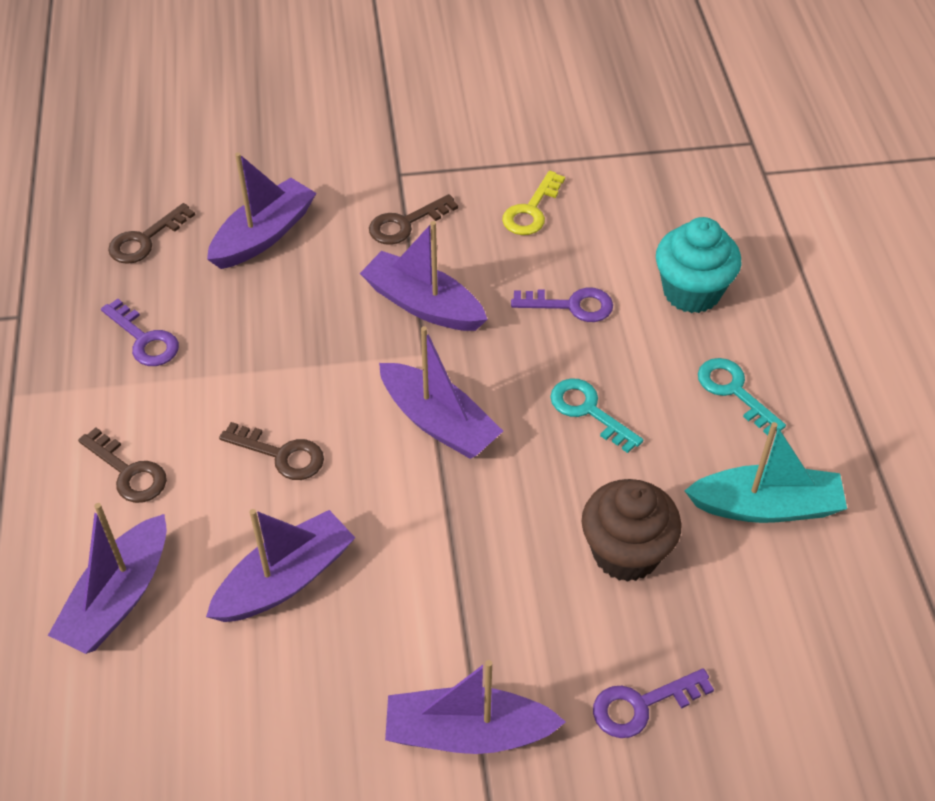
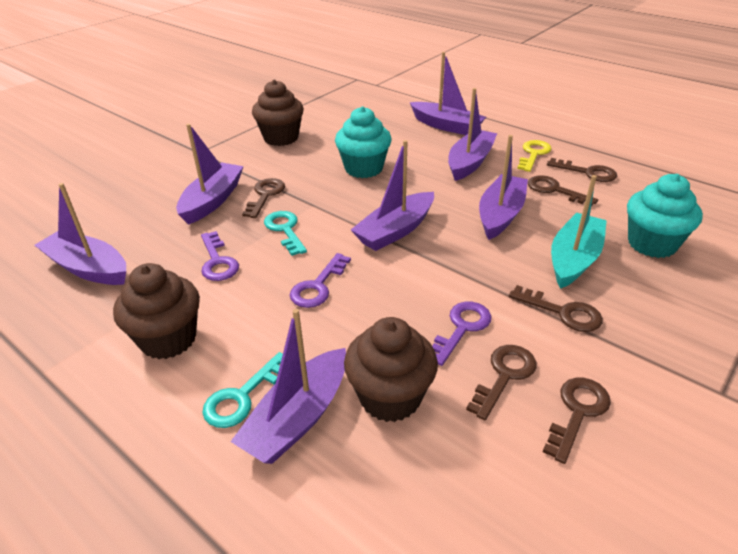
brown cupcake: 1 -> 3
brown key: 4 -> 6
purple boat: 6 -> 7
turquoise cupcake: 1 -> 2

